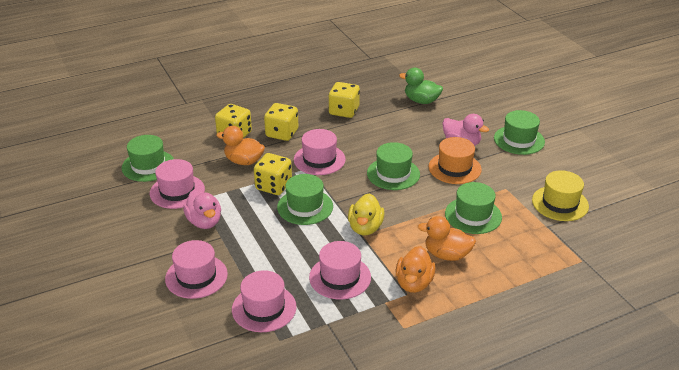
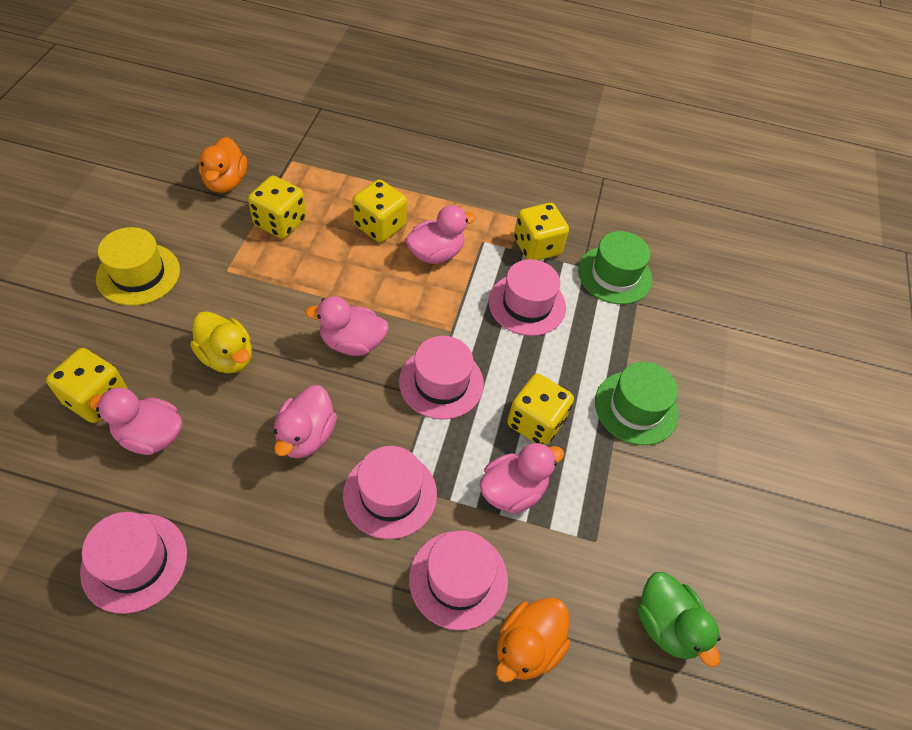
green hat: 5 -> 2
orange duck: 3 -> 2
orange hat: 1 -> 0
pink duck: 2 -> 5
yellow dice: 4 -> 5

